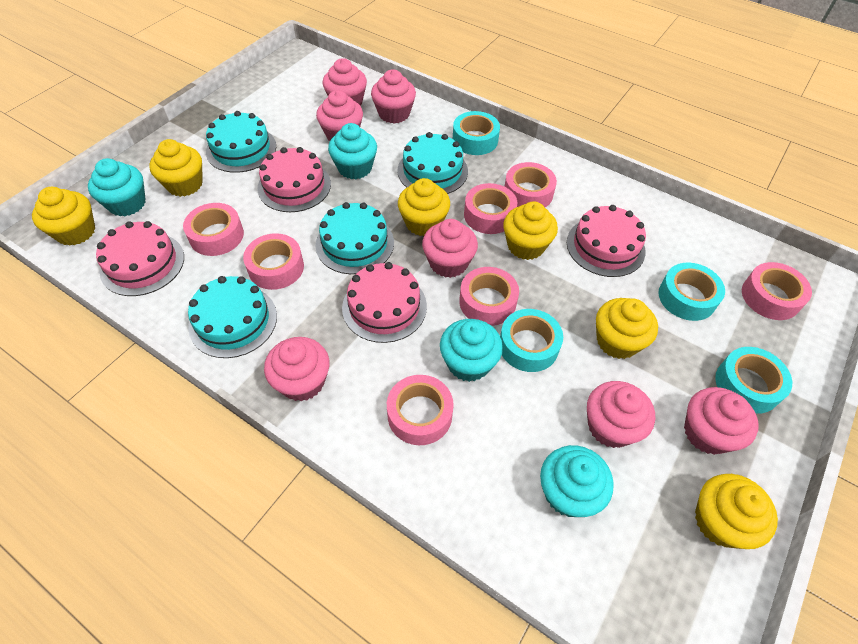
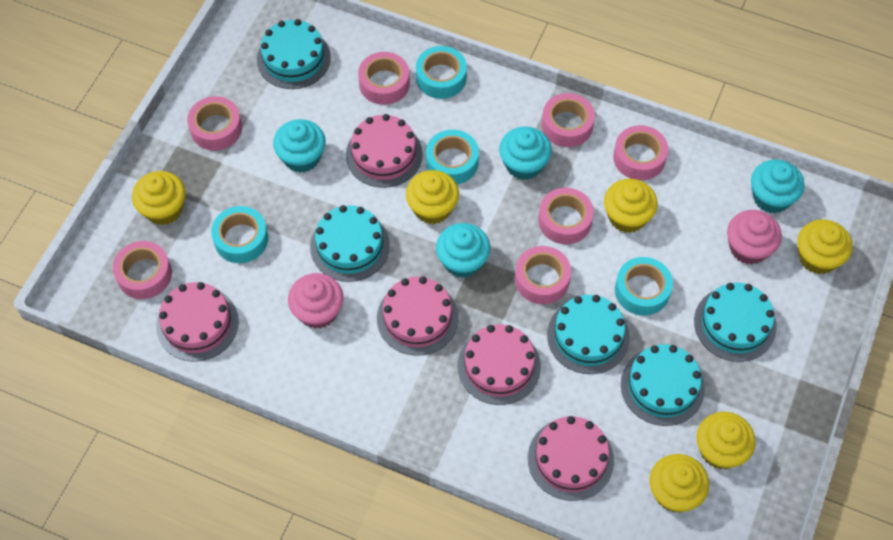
pink cake: 4 -> 5
pink cupcake: 7 -> 2
turquoise cake: 4 -> 5

